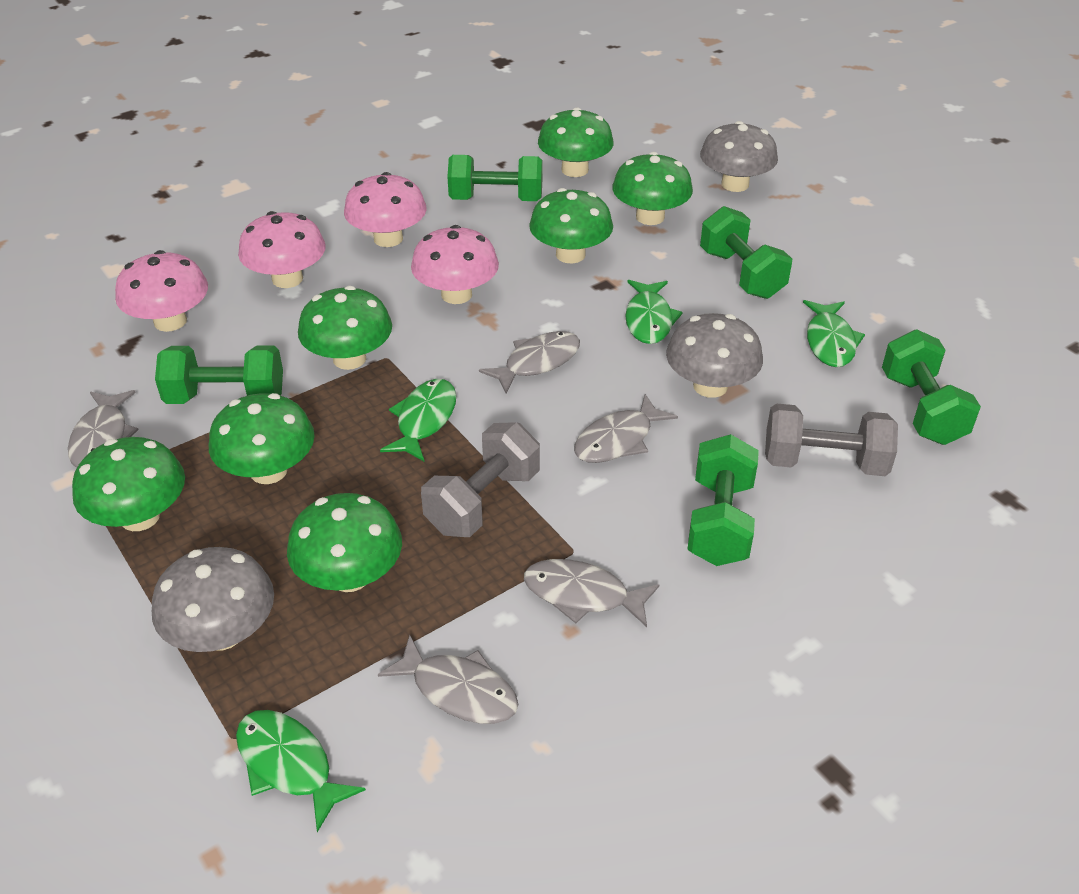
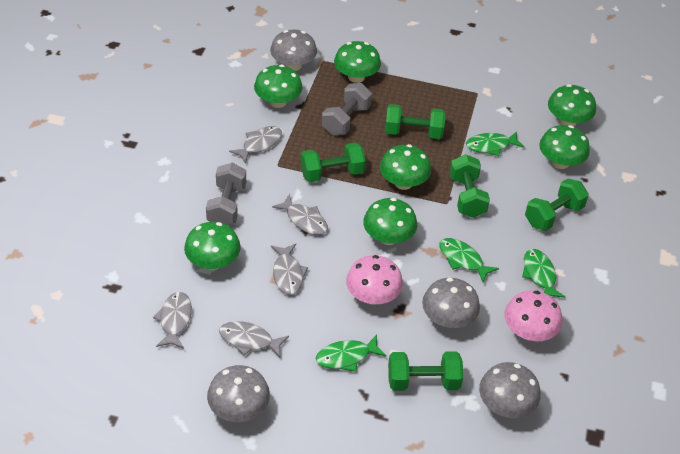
grey mushroom: 3 -> 4
pink mushroom: 4 -> 2

